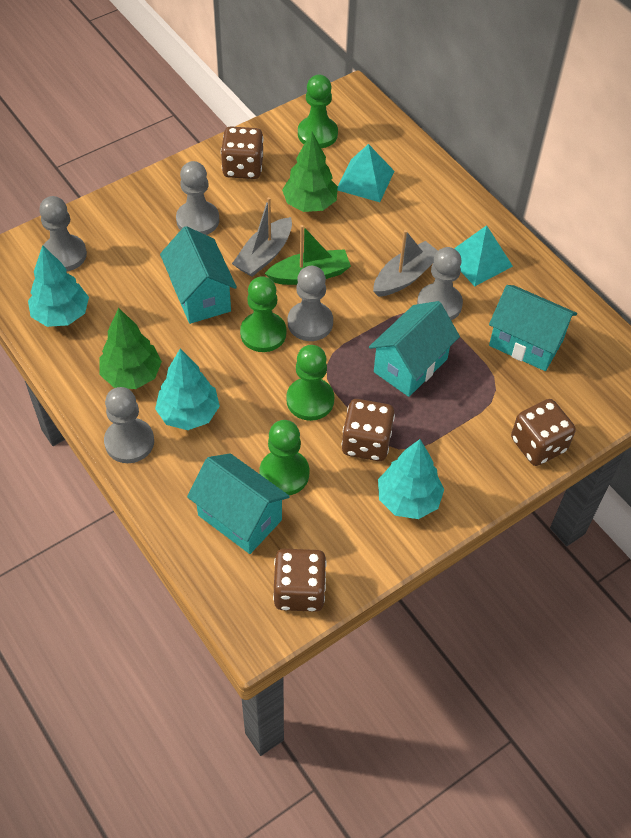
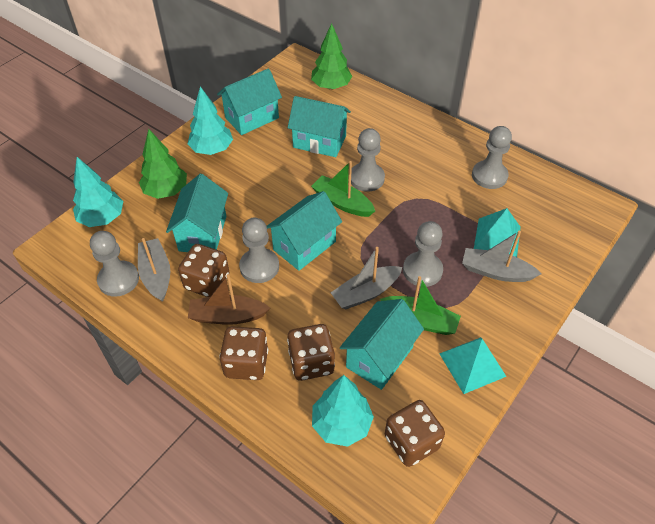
brown boat: 0 -> 1
green boat: 1 -> 2
green pawn: 4 -> 0
grey boat: 2 -> 3
turquoise house: 4 -> 5

